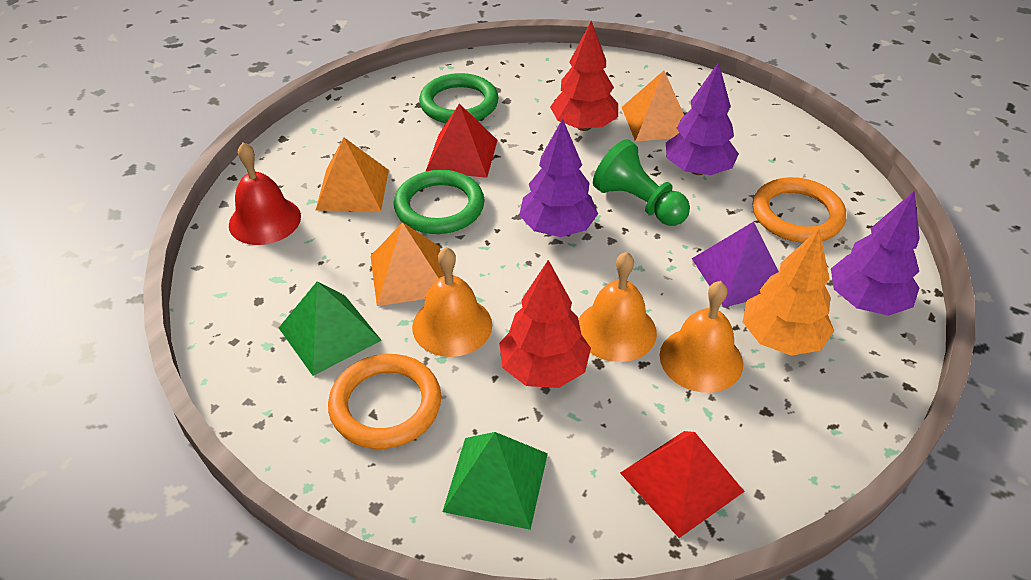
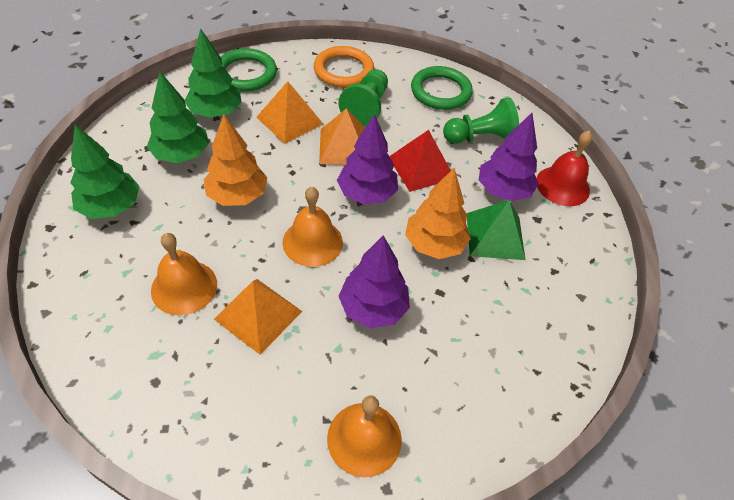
green pawn: 1 -> 2
green pyramid: 2 -> 1
green tree: 0 -> 3
orange ring: 2 -> 1
orange tree: 1 -> 2
purple pyramid: 1 -> 0
red pyramid: 2 -> 1
red tree: 2 -> 0

